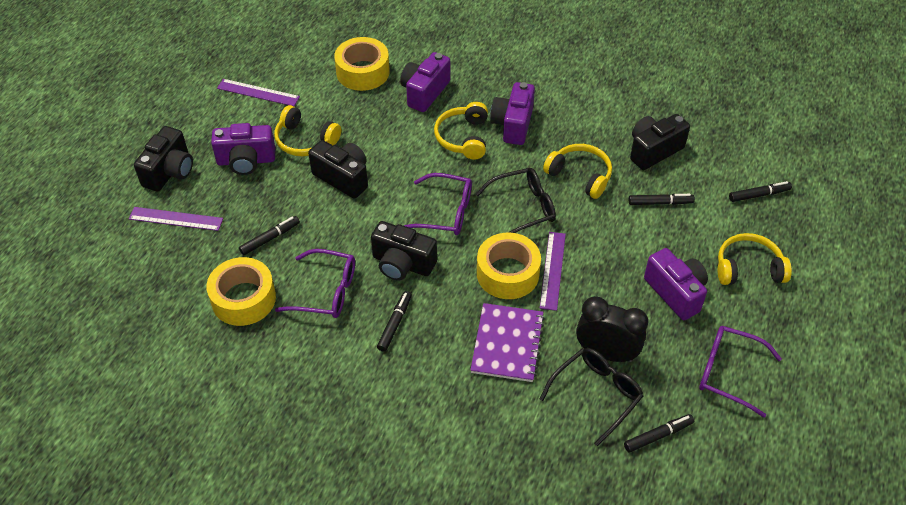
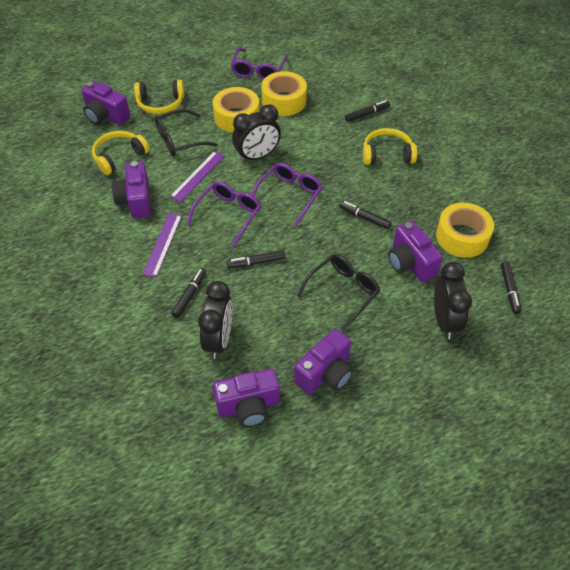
black camera: 4 -> 0
black clock: 1 -> 3
purple camera: 4 -> 5
purple notebook: 1 -> 0
purple ruler: 3 -> 2
yellow headphones: 4 -> 3

